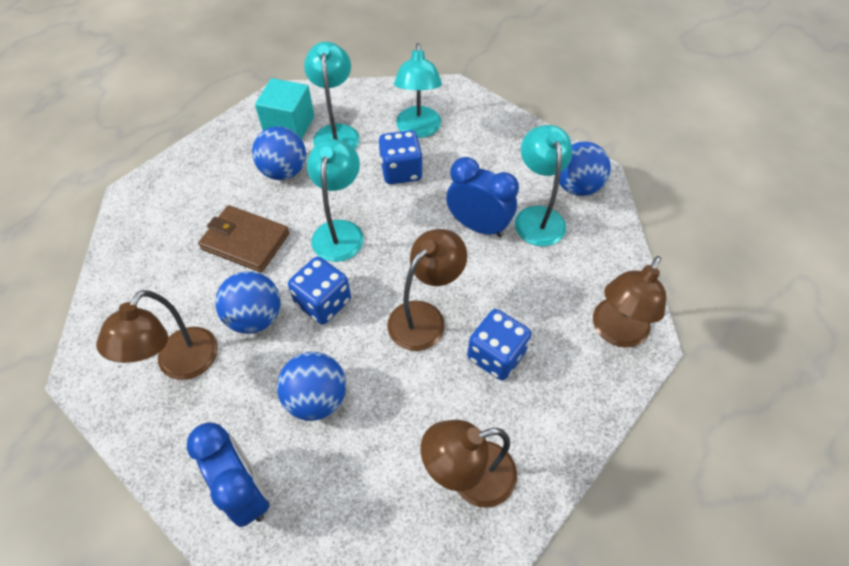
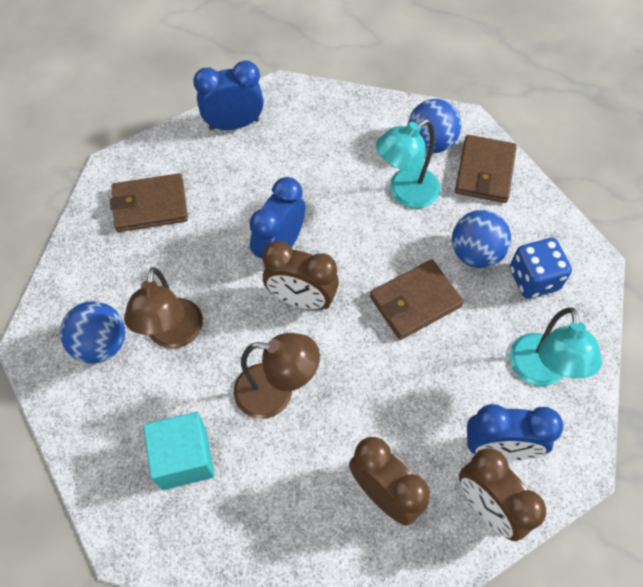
blue ball: 4 -> 3
blue clock: 2 -> 3
blue dice: 3 -> 1
brown clock: 0 -> 3
brown lamp: 4 -> 2
brown wallet: 1 -> 3
turquoise lamp: 4 -> 2

